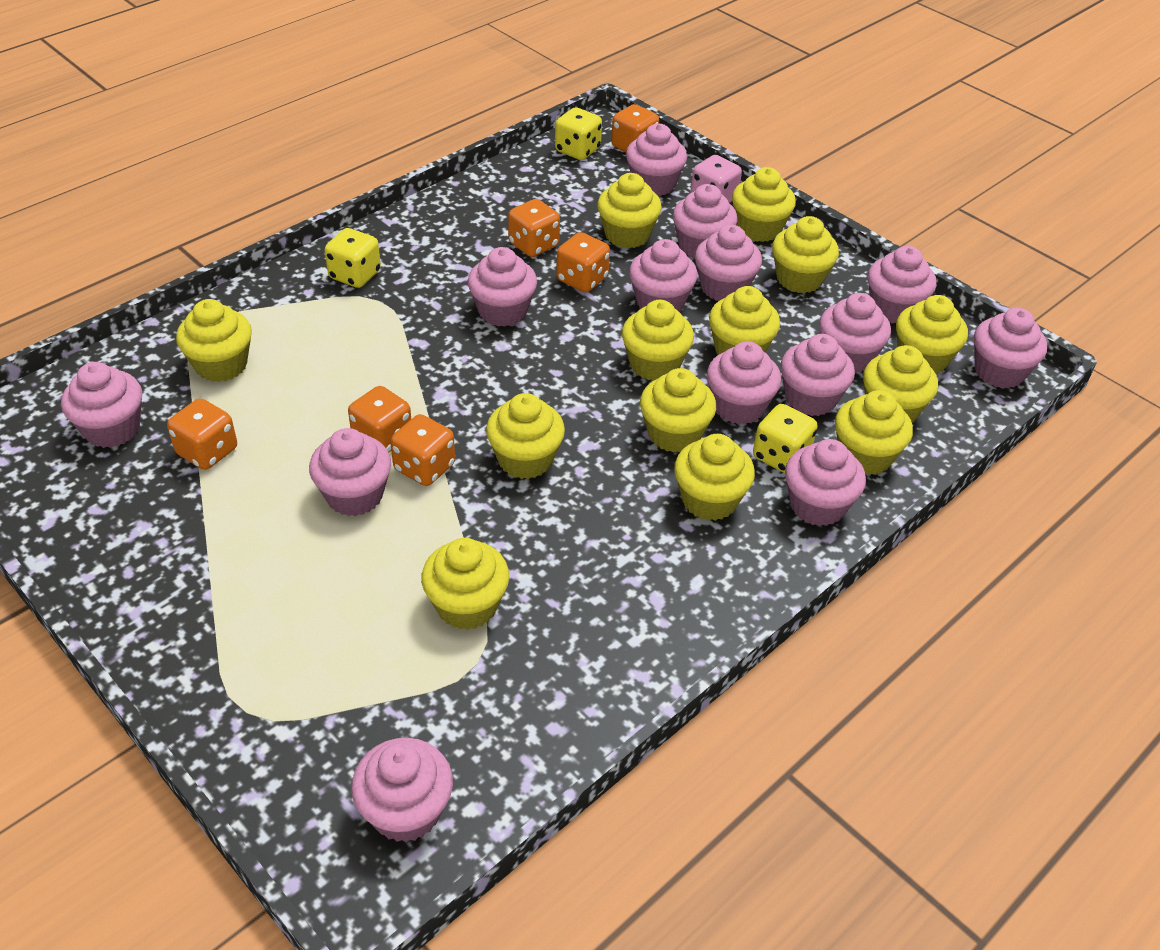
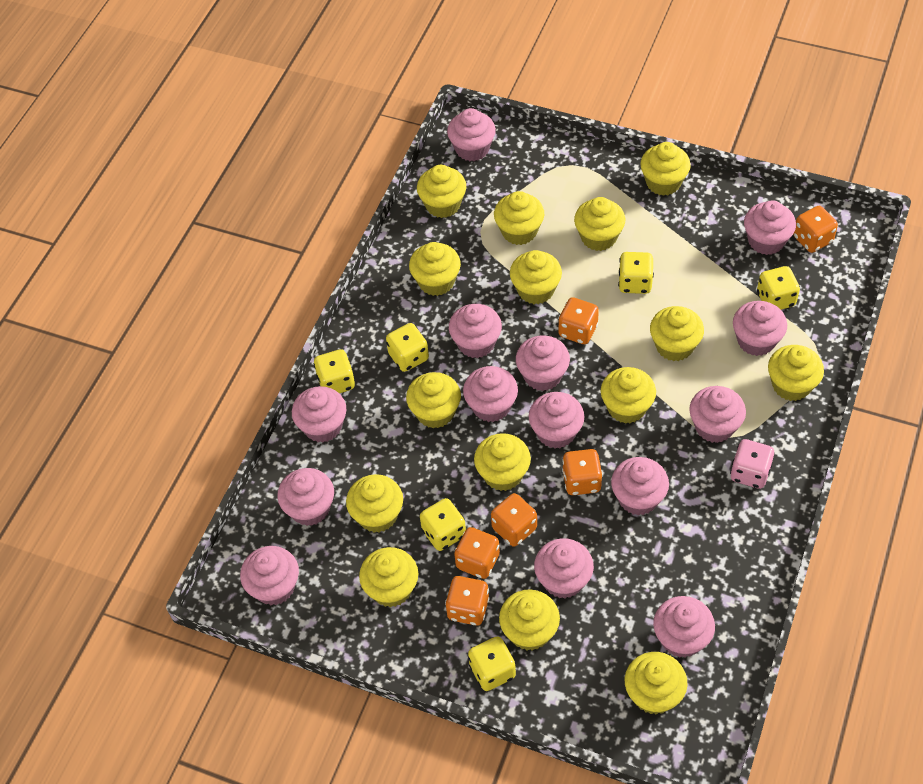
yellow cupcake: 13 -> 15
yellow dice: 3 -> 6

